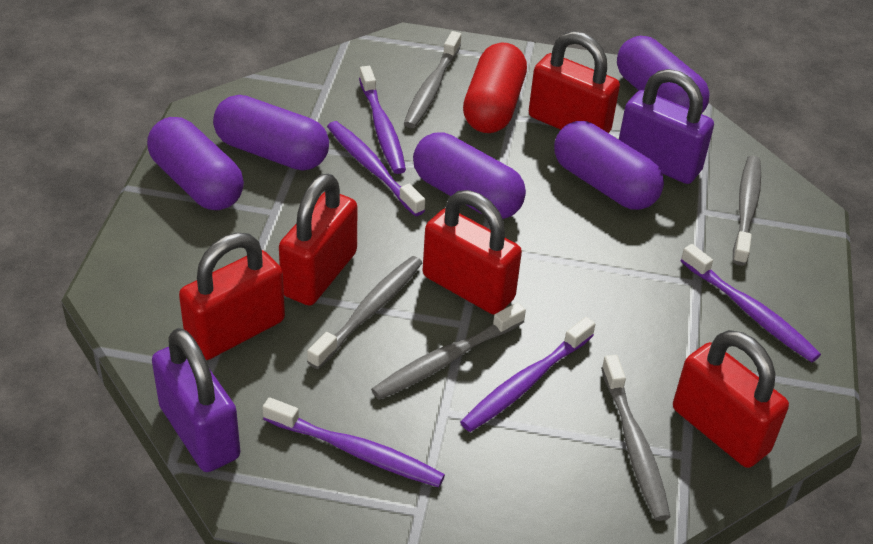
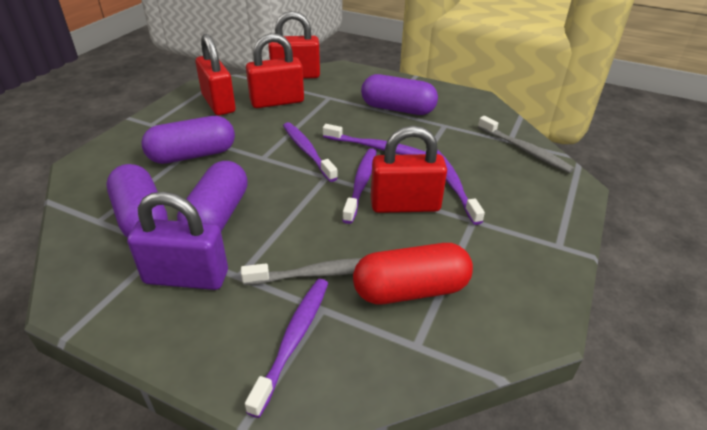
grey toothbrush: 5 -> 2
purple capsule: 5 -> 4
purple padlock: 2 -> 1
red padlock: 5 -> 4

